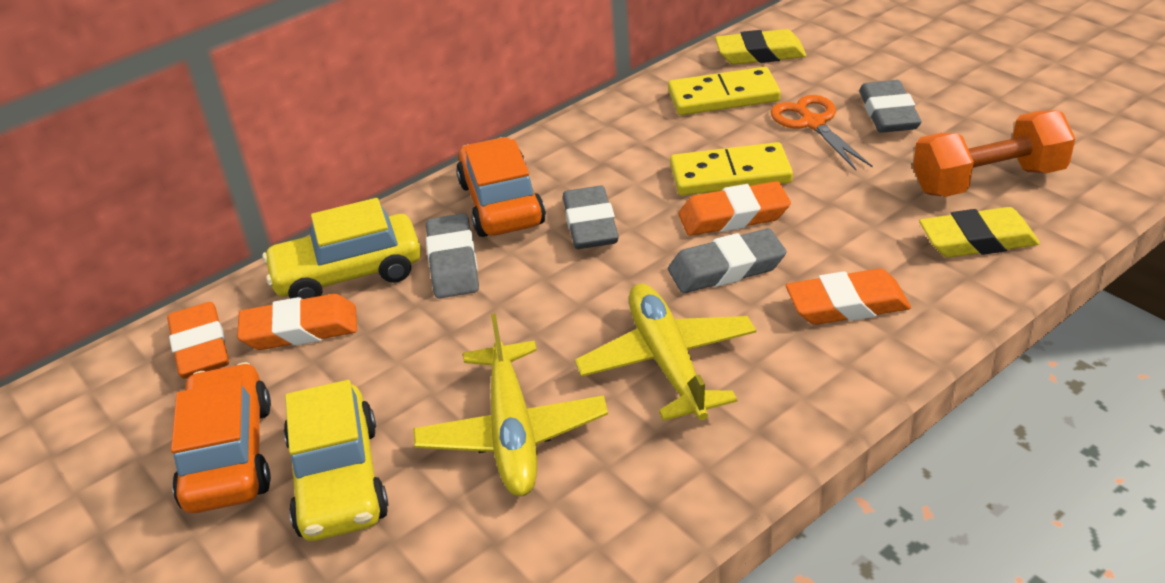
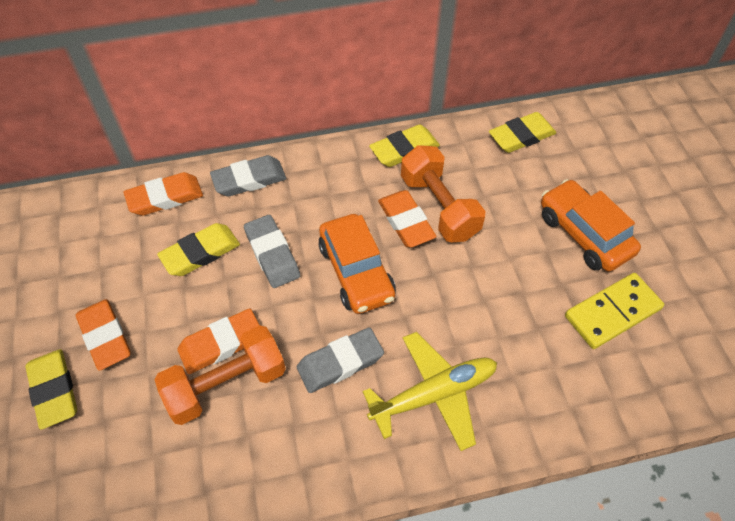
grey eraser: 4 -> 3
orange dumbbell: 1 -> 2
orange scissors: 1 -> 0
yellow car: 2 -> 0
yellow domino: 2 -> 1
yellow eraser: 2 -> 4
yellow plane: 2 -> 1

